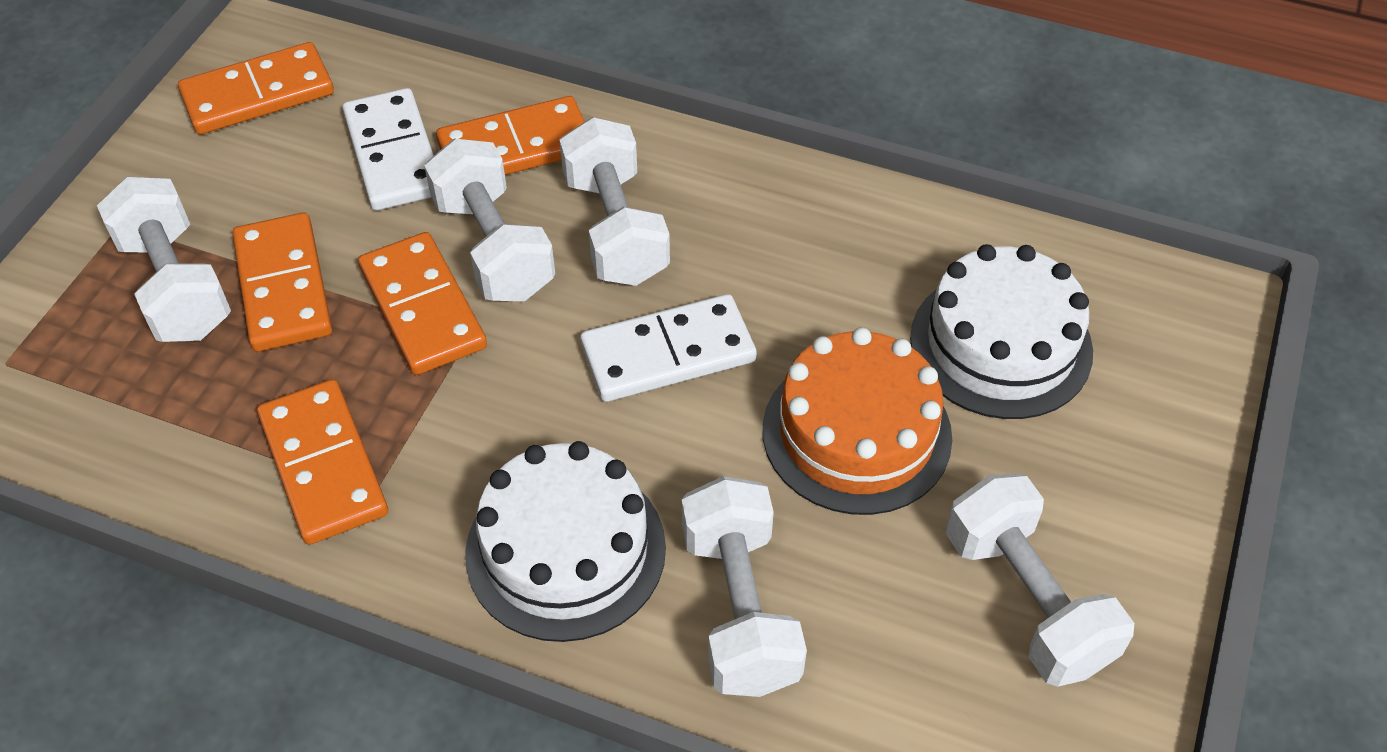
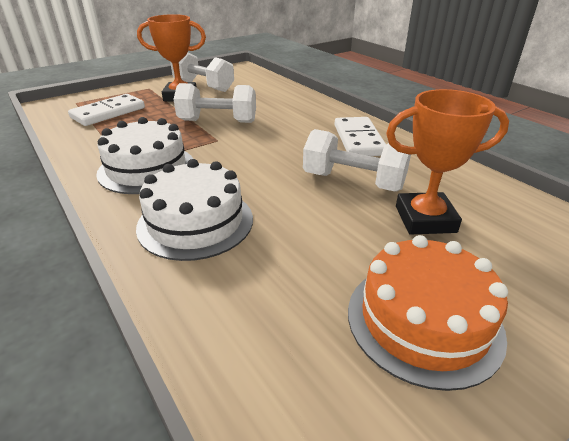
orange domino: 5 -> 0
orange trophy: 0 -> 2
white dumbbell: 5 -> 3

